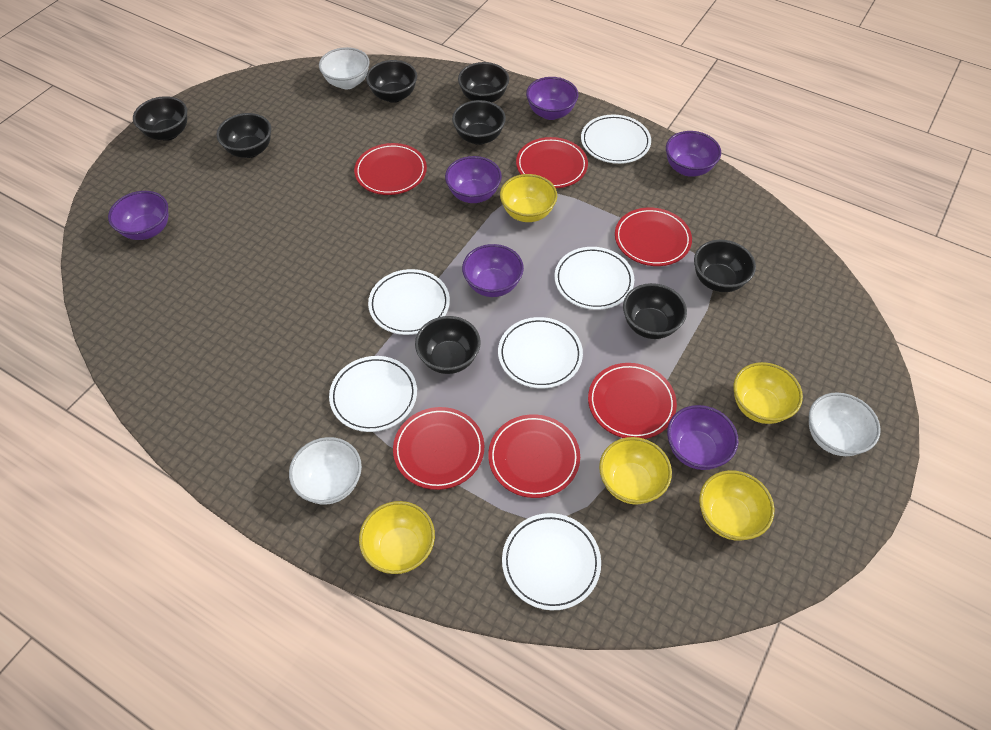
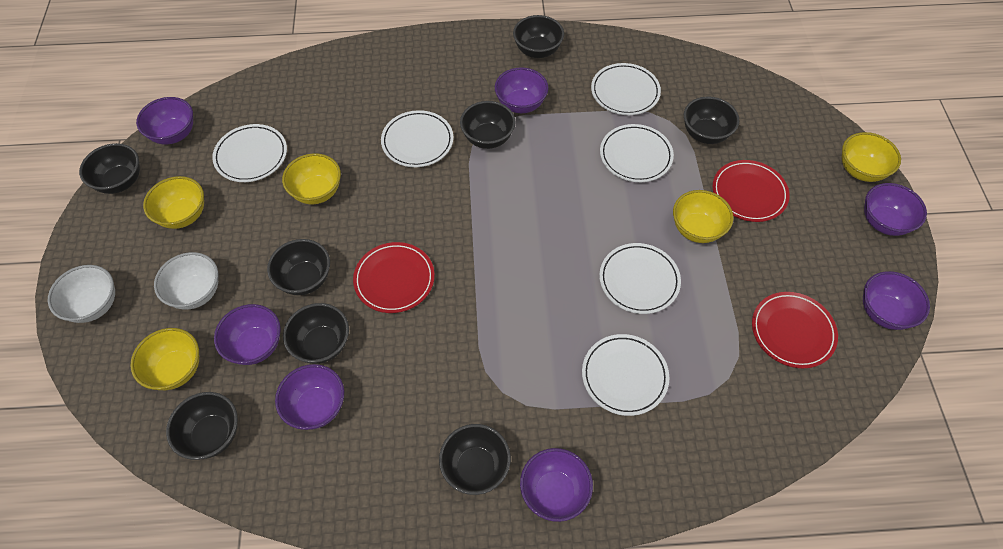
purple bowl: 6 -> 7
red plate: 6 -> 3
white bowl: 3 -> 2

